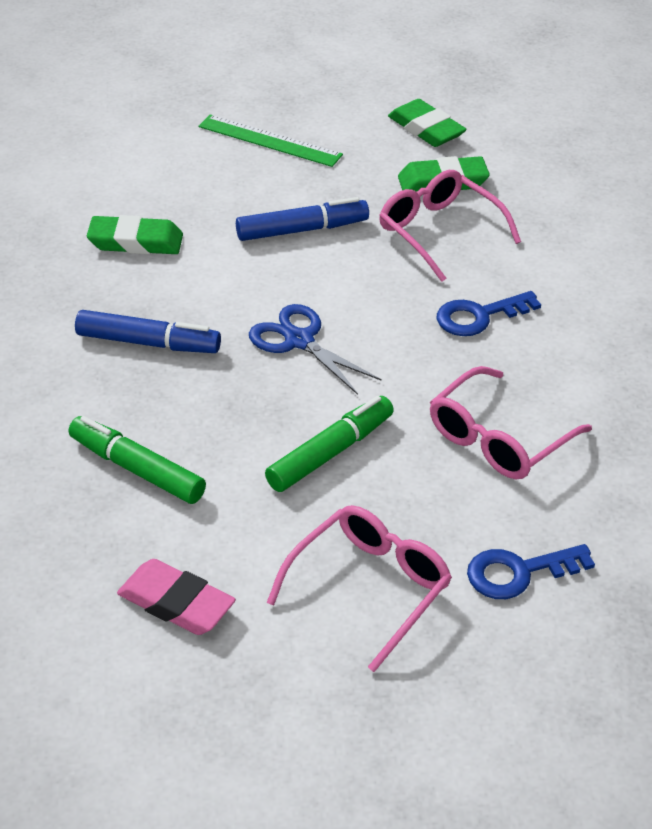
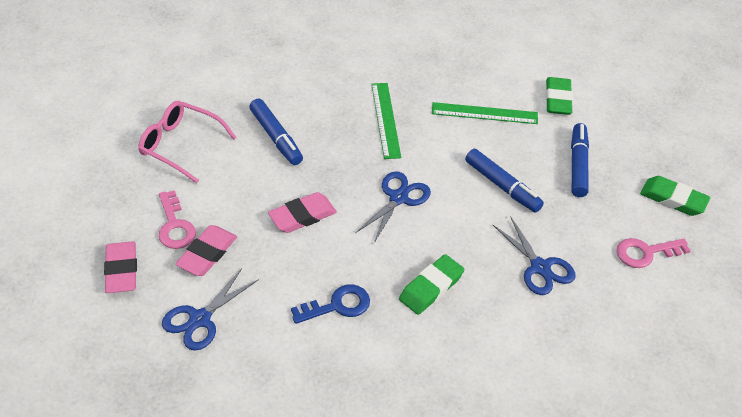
blue key: 2 -> 1
blue marker: 2 -> 3
blue scissors: 1 -> 3
green marker: 2 -> 0
green ruler: 1 -> 2
pink eraser: 1 -> 3
pink glasses: 3 -> 1
pink key: 0 -> 2

